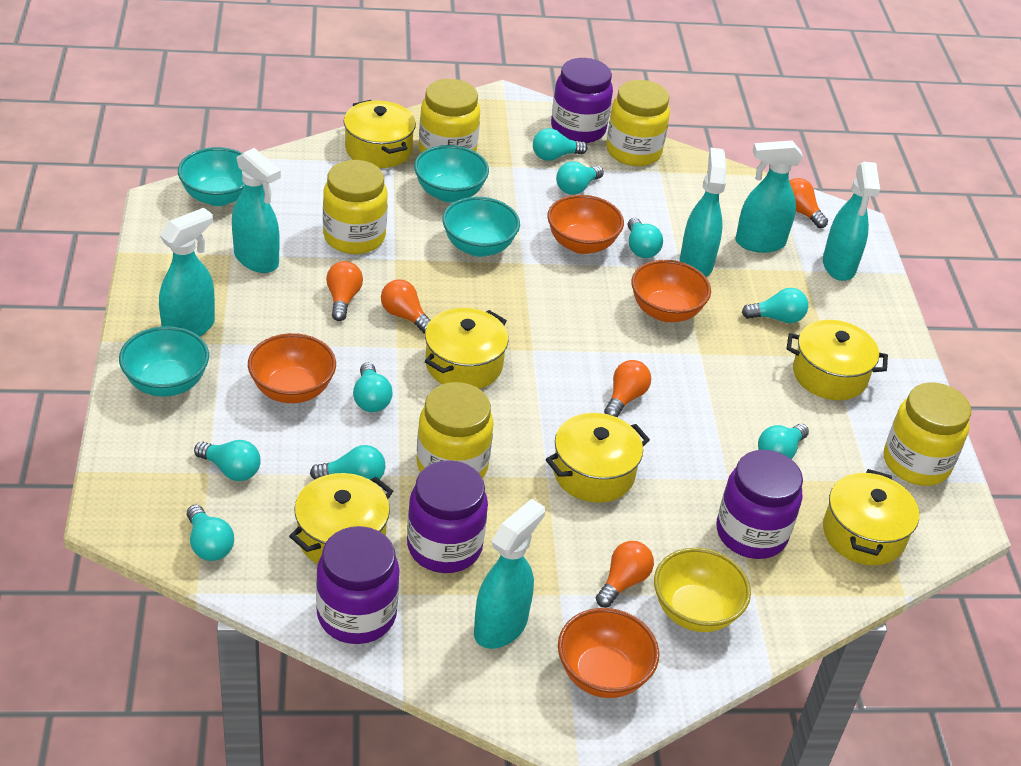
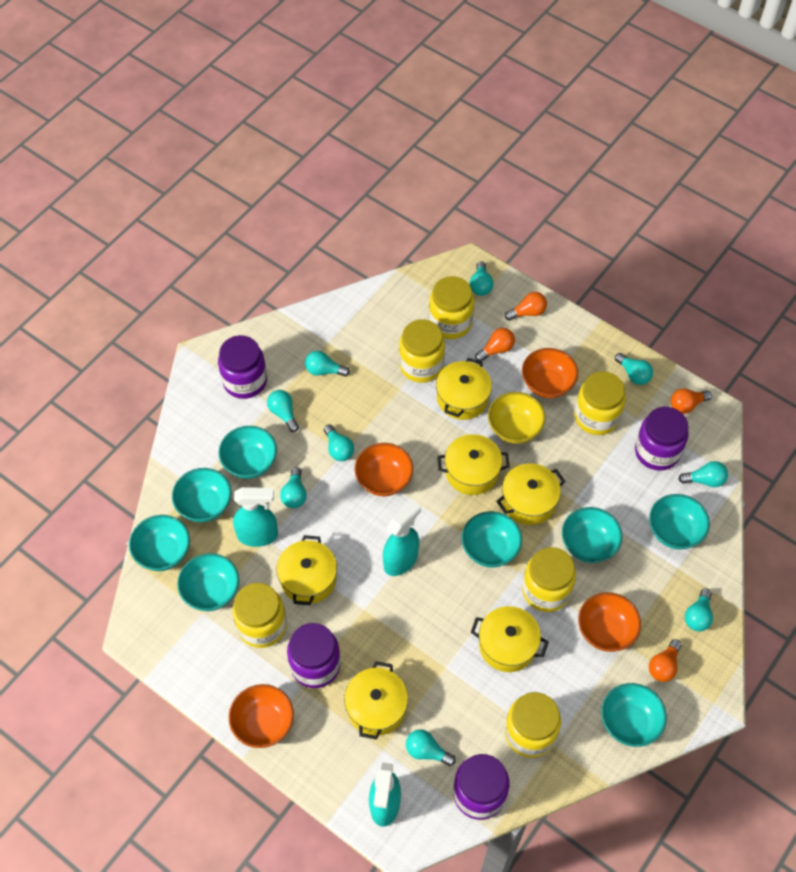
orange light bulb: 5 -> 4
turquoise bowl: 4 -> 8
turquoise spray bottle: 6 -> 3
yellow jar: 5 -> 6

